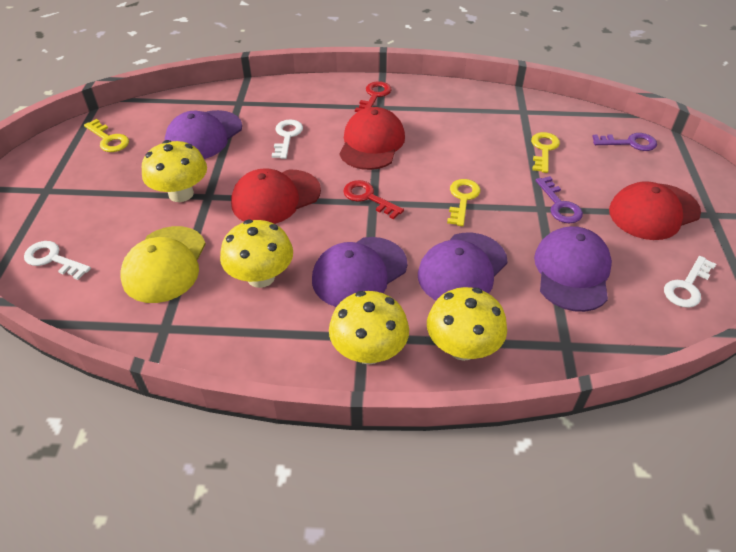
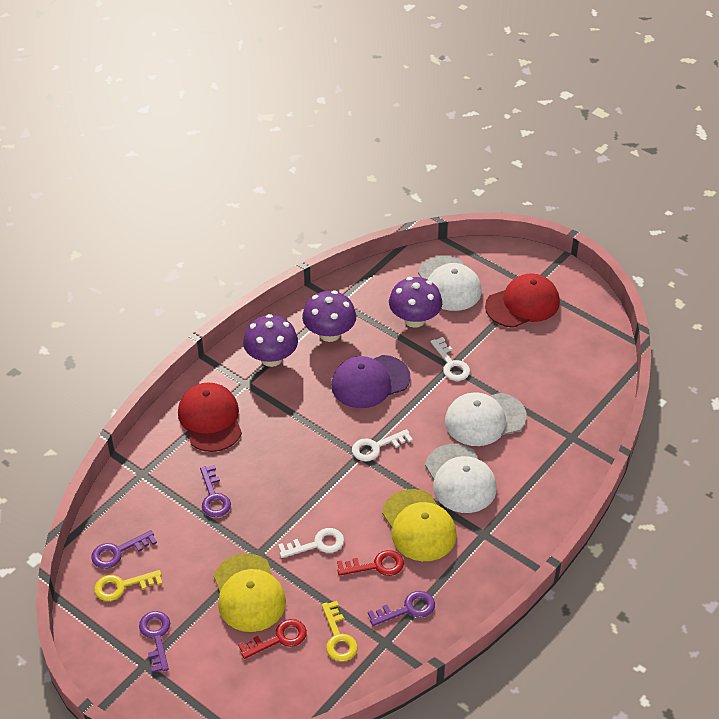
purple cap: 4 -> 1
purple key: 2 -> 4
purple mushroom: 0 -> 3
red cap: 3 -> 2
white cap: 0 -> 3
yellow cap: 1 -> 2
yellow key: 3 -> 2
yellow mushroom: 4 -> 0

